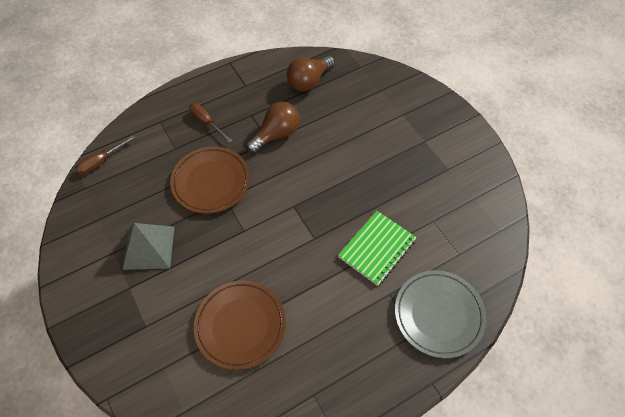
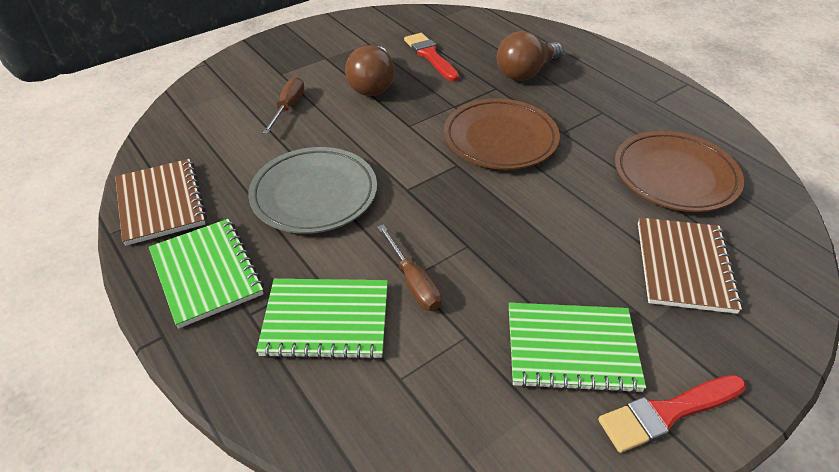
brown notebook: 0 -> 2
green notebook: 1 -> 3
grey pyramid: 1 -> 0
red brush: 0 -> 2

